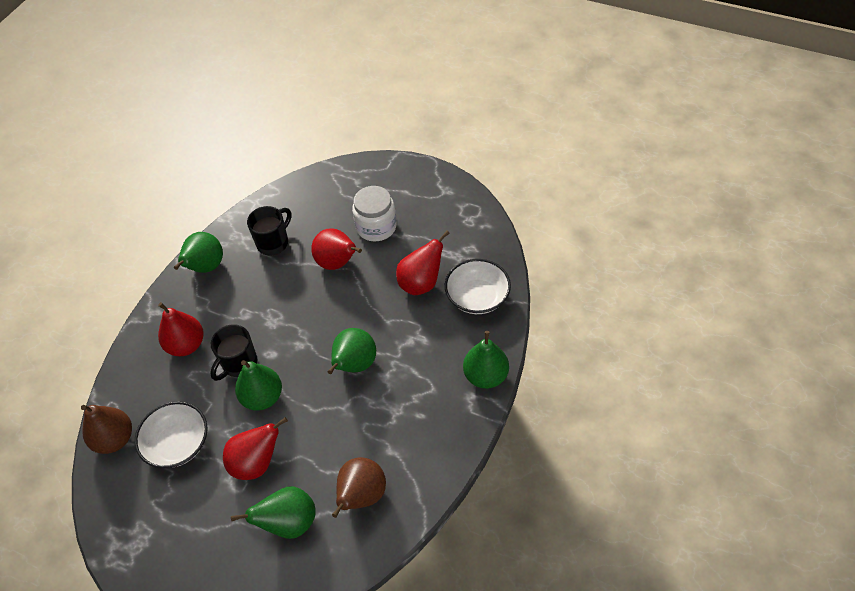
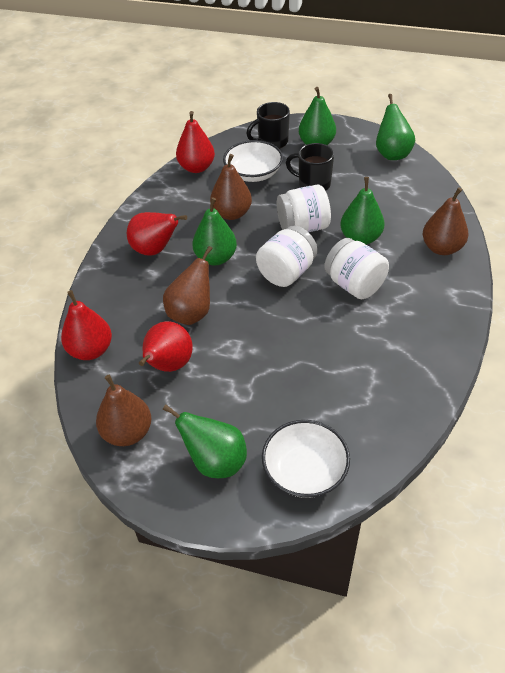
brown pear: 2 -> 4
white jar: 1 -> 3

